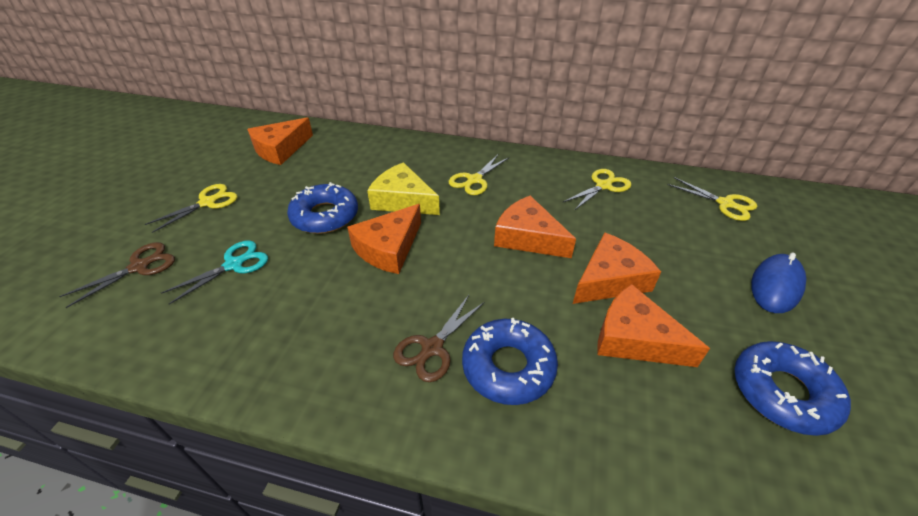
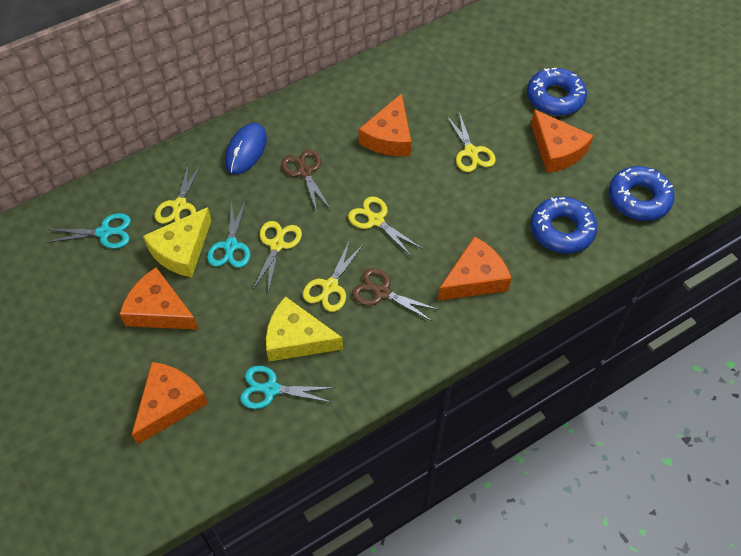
turquoise scissors: 1 -> 3
yellow cheese: 1 -> 2
yellow scissors: 4 -> 5

